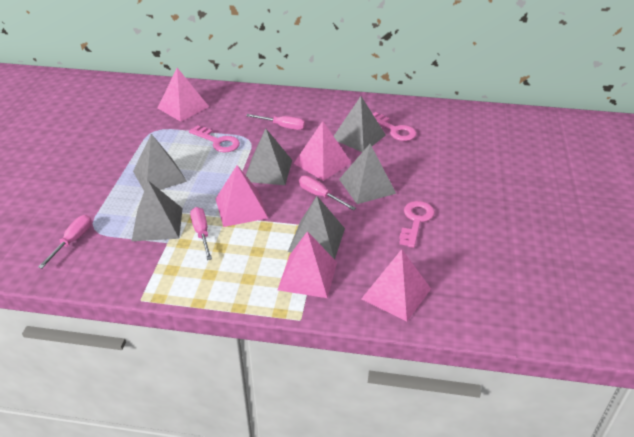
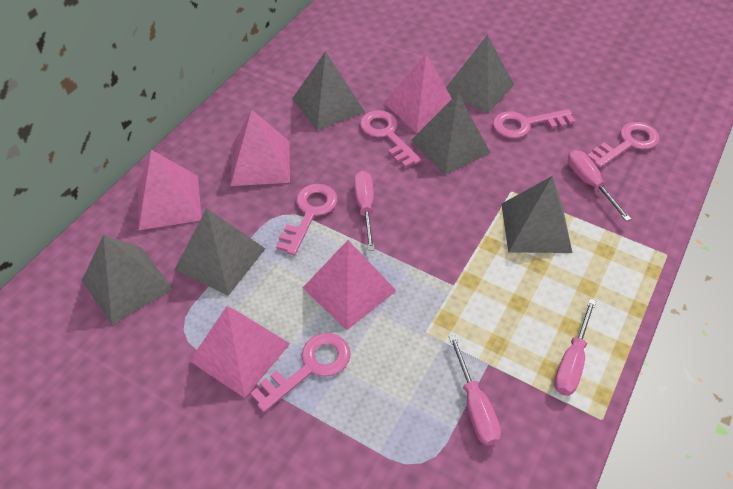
pink key: 3 -> 5

